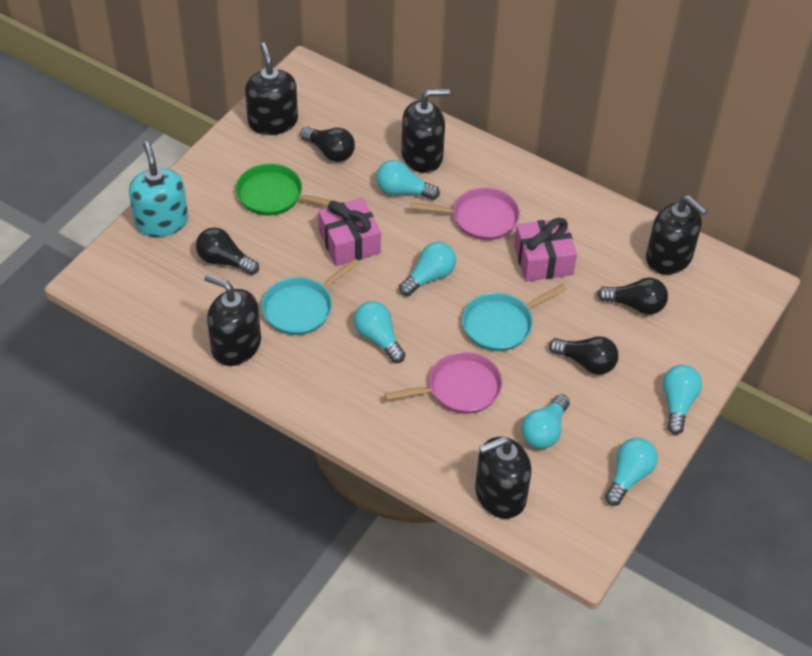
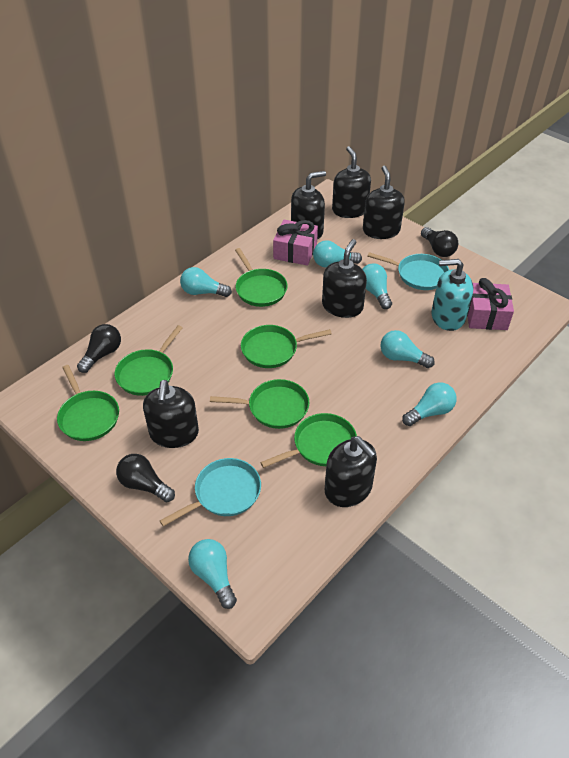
black light bulb: 4 -> 3
black soap dispenser: 5 -> 6
green pan: 1 -> 6
pink pan: 2 -> 0

